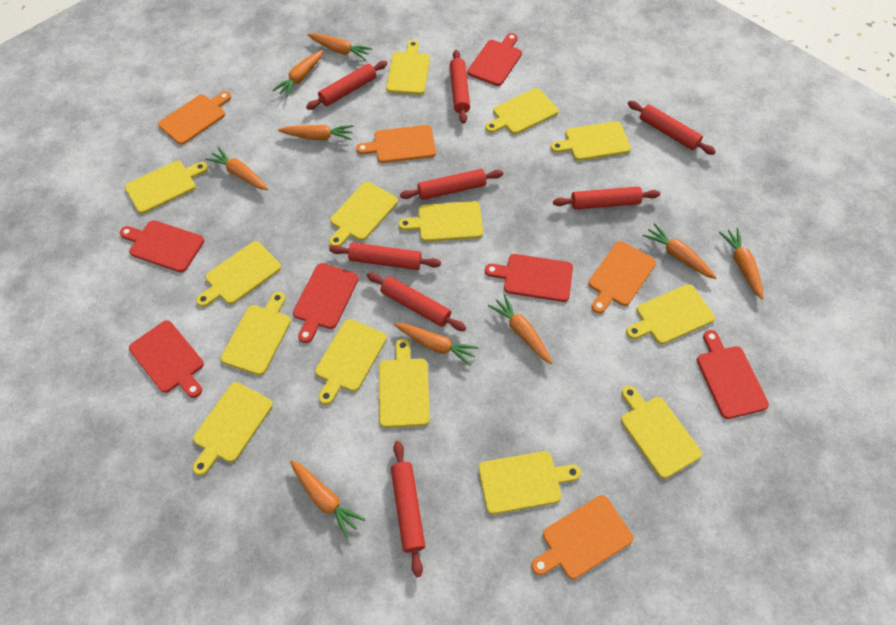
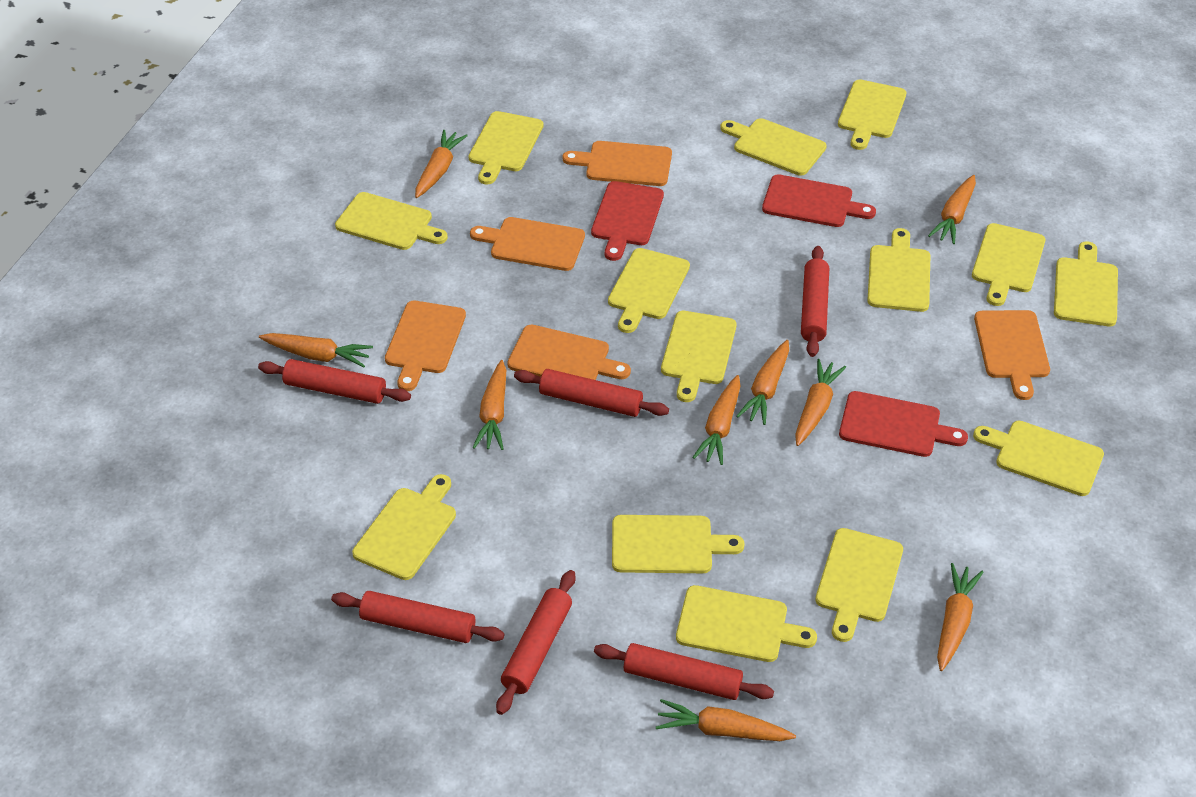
orange cutting board: 4 -> 5
red cutting board: 6 -> 3
red rolling pin: 8 -> 6

